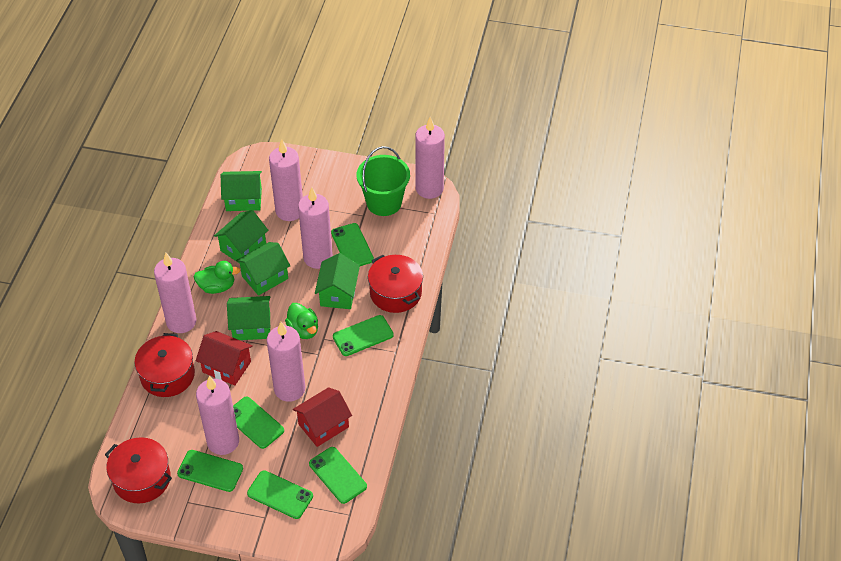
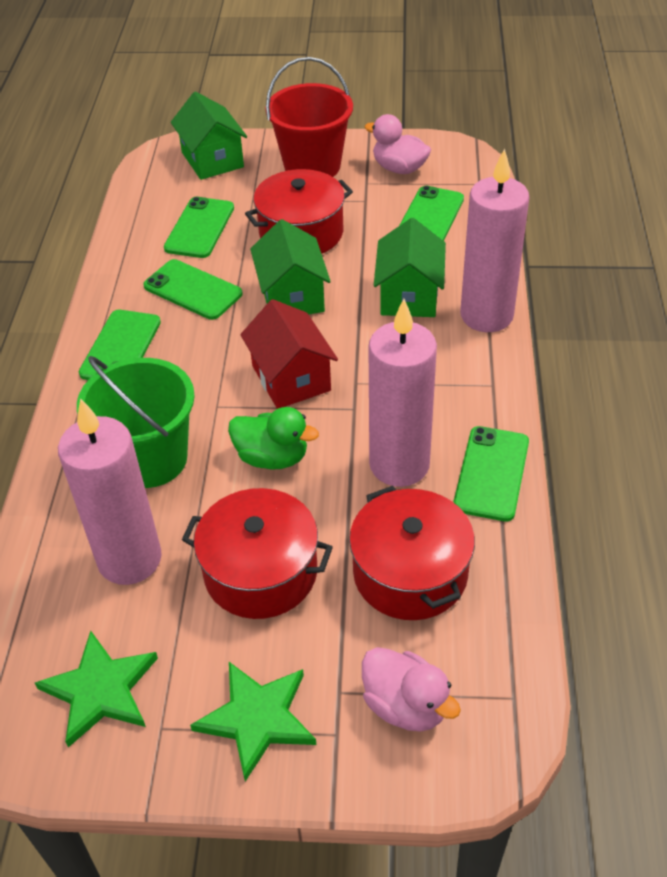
green duck: 2 -> 1
green house: 5 -> 3
green phone: 6 -> 5
green star: 0 -> 2
pink candle: 6 -> 3
pink duck: 0 -> 2
red bucket: 0 -> 1
red house: 2 -> 1

